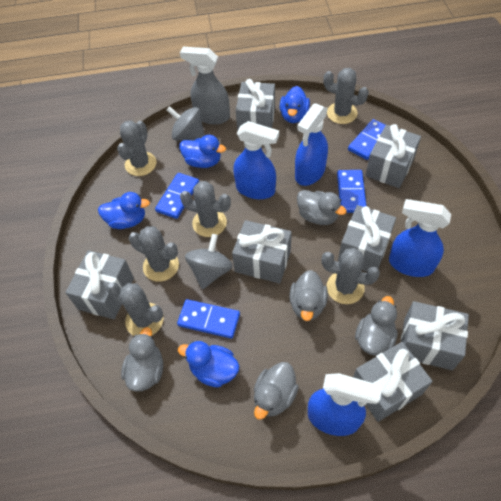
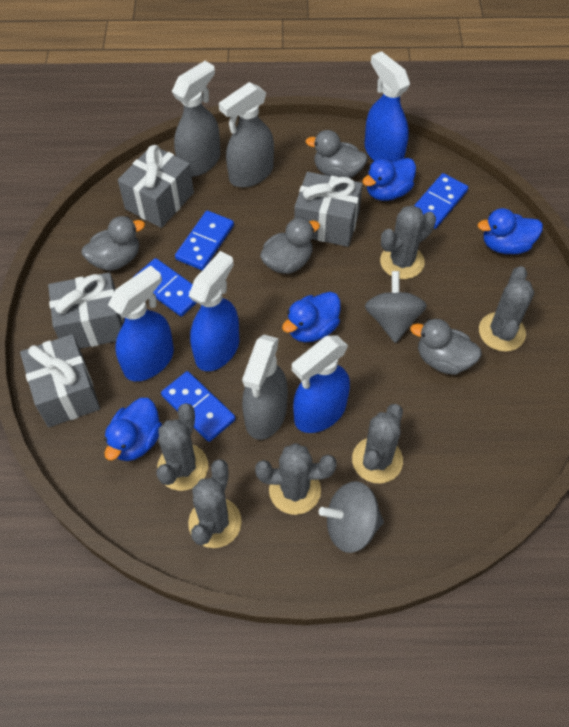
grey duck: 5 -> 4
grey gift: 7 -> 4
grey spray bottle: 1 -> 3

